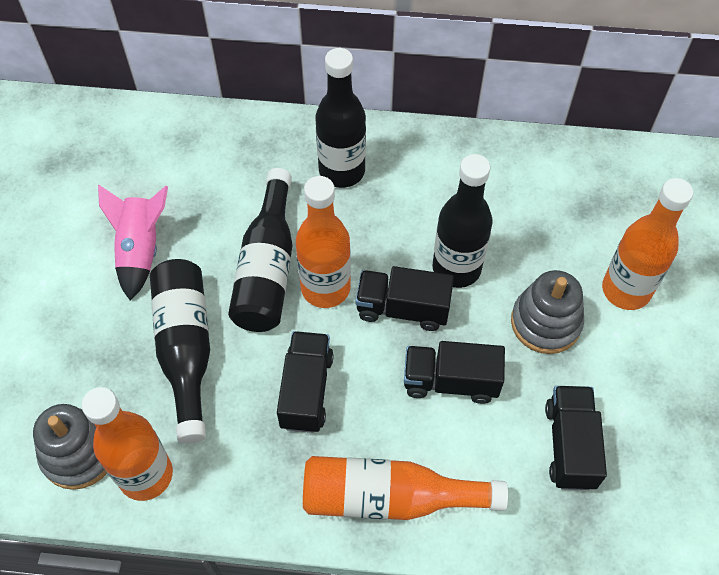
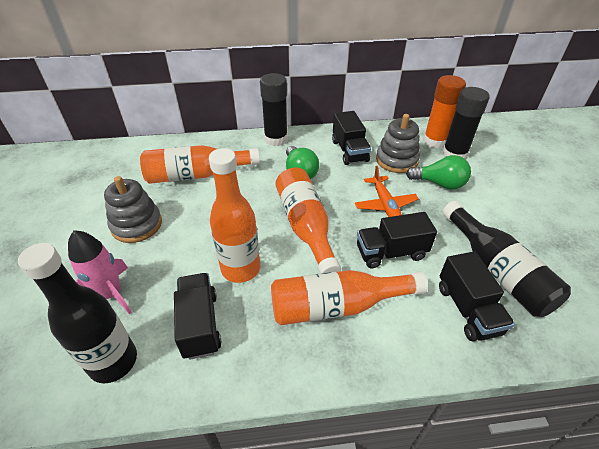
black bottle: 4 -> 2
black glue stick: 0 -> 2
green light bulb: 0 -> 2
orange glue stick: 0 -> 1
orange plane: 0 -> 1

